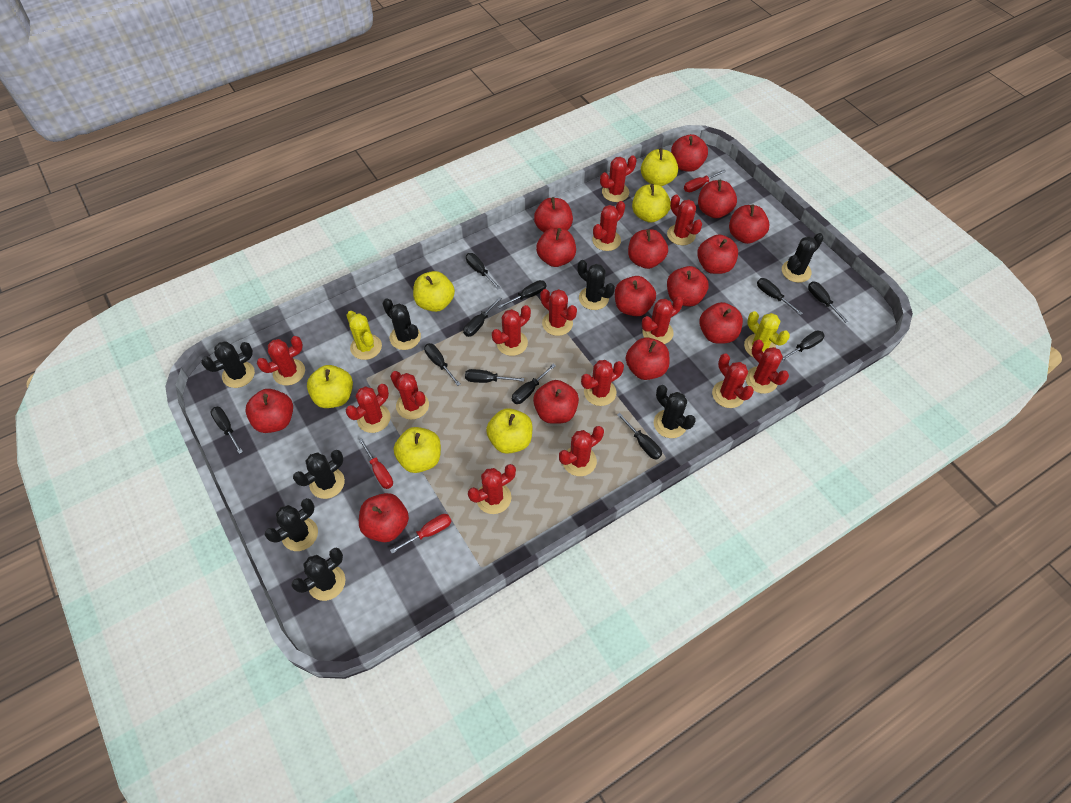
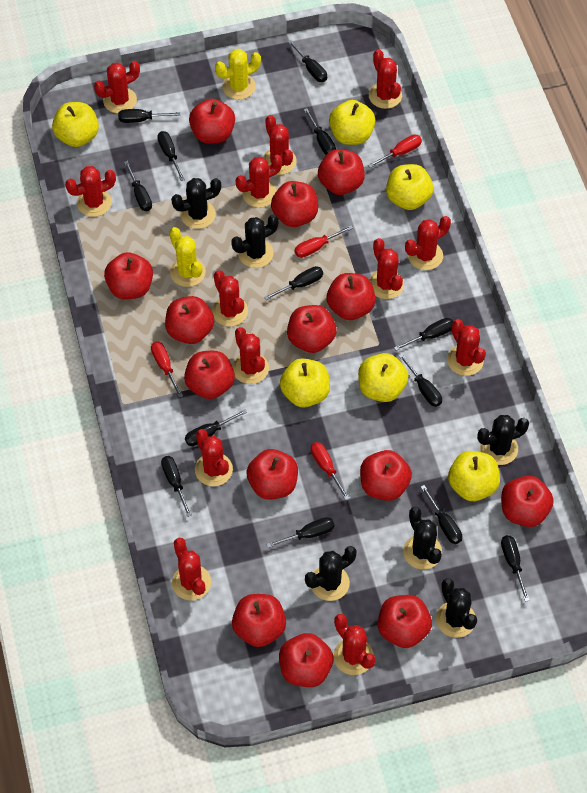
black cactus: 8 -> 6
black screwdriver: 11 -> 13
red cactus: 14 -> 13
red screwdriver: 3 -> 4

